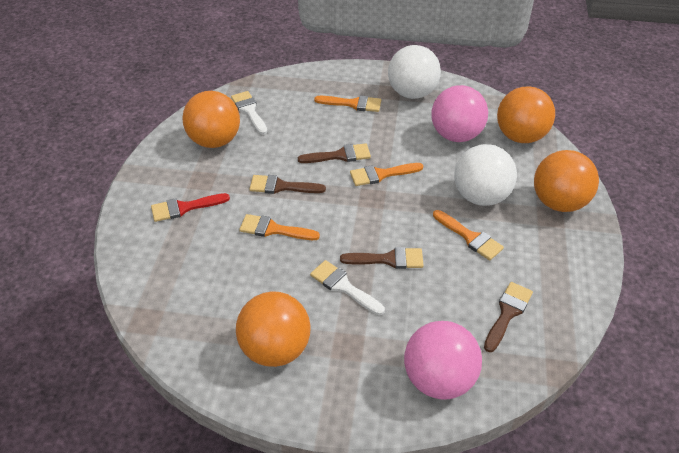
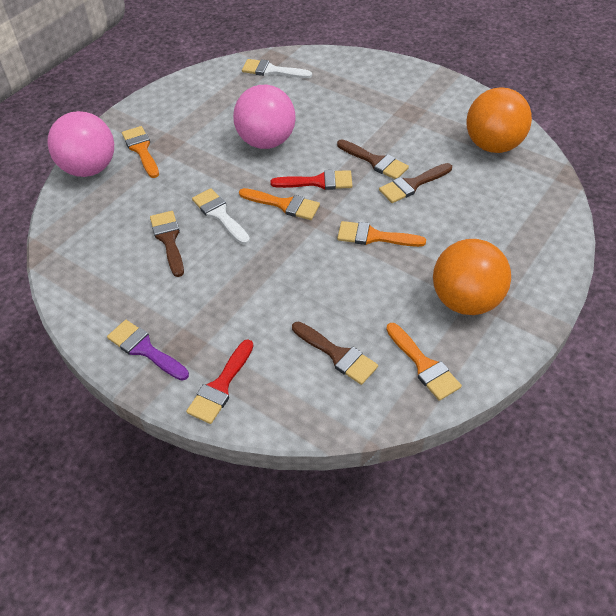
orange ball: 4 -> 2
purple brush: 0 -> 1
red brush: 1 -> 2
white ball: 2 -> 0

